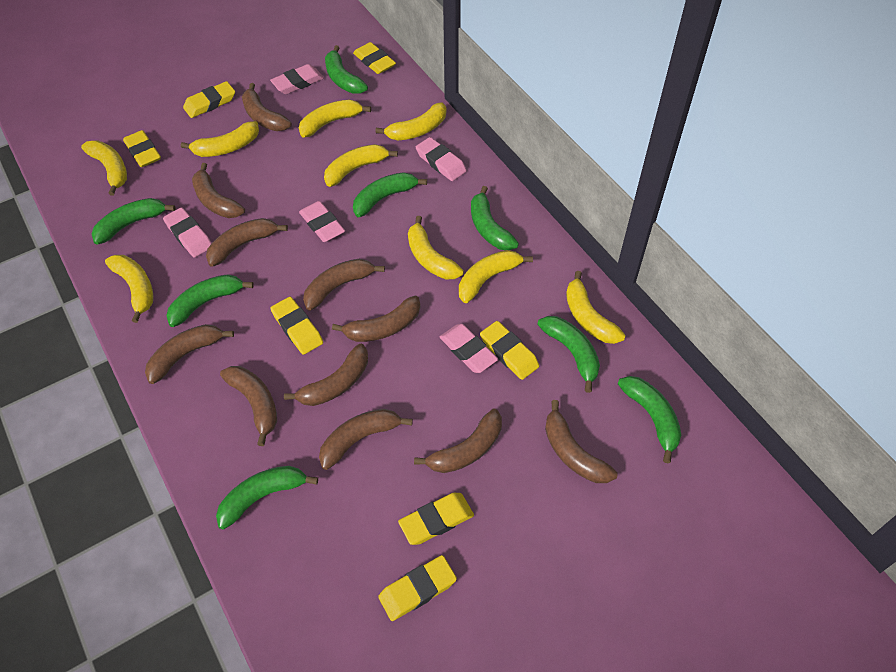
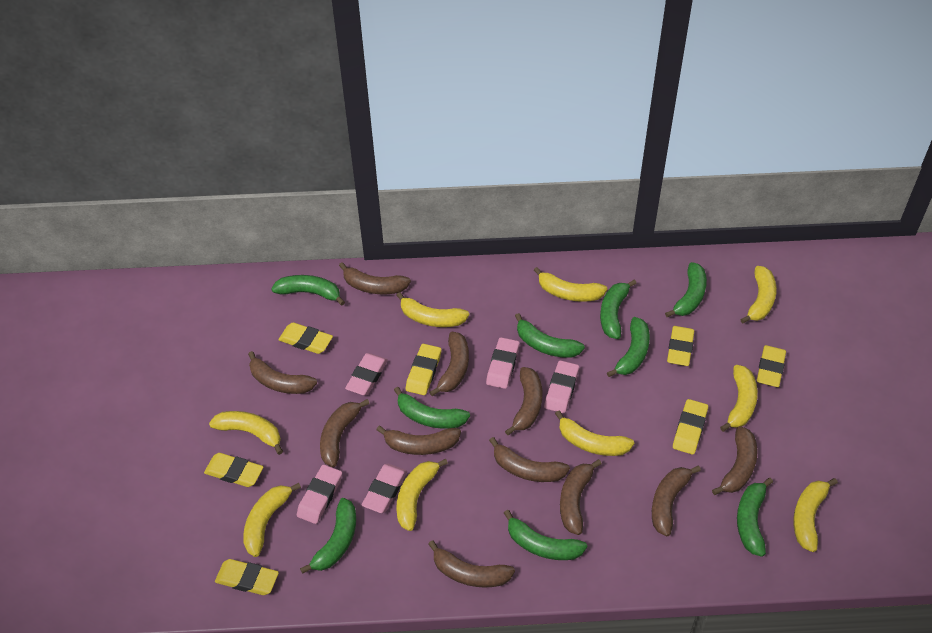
green banana: 8 -> 9

